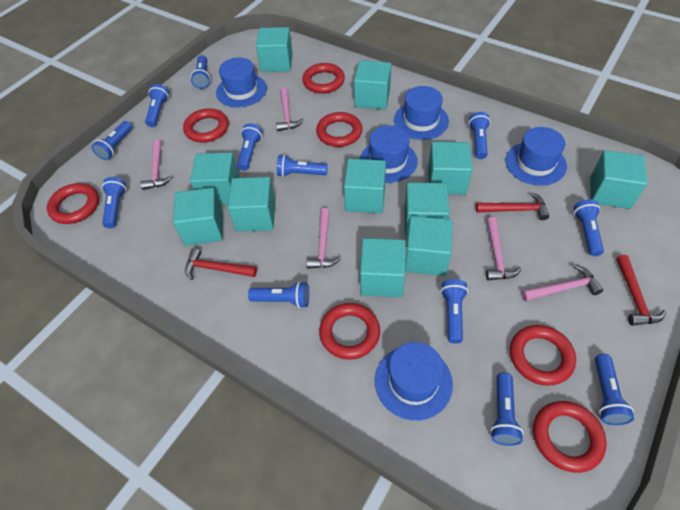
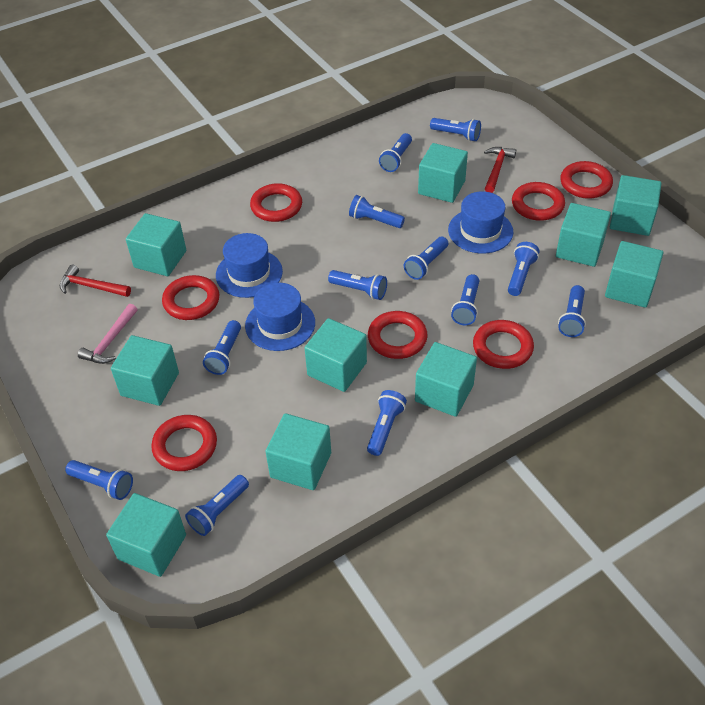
blue hat: 5 -> 3
pink hammer: 5 -> 1
red hammer: 3 -> 2
turquoise cube: 11 -> 10

